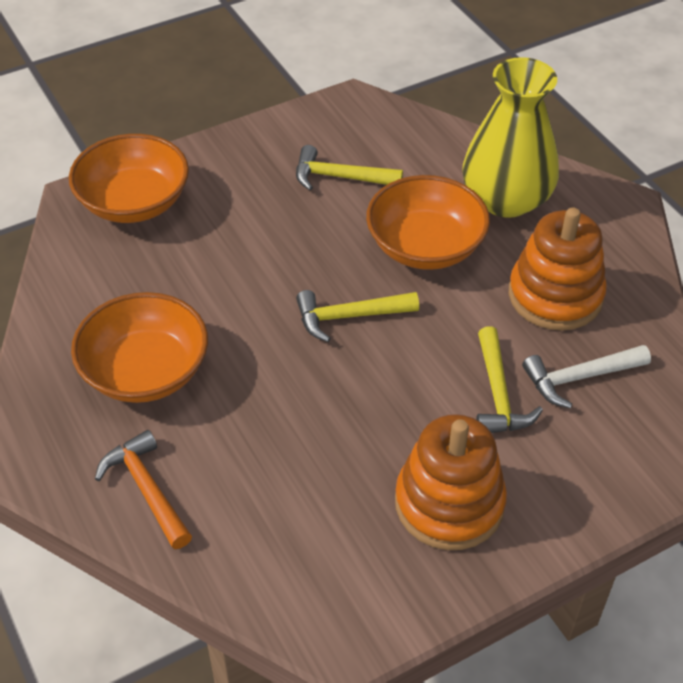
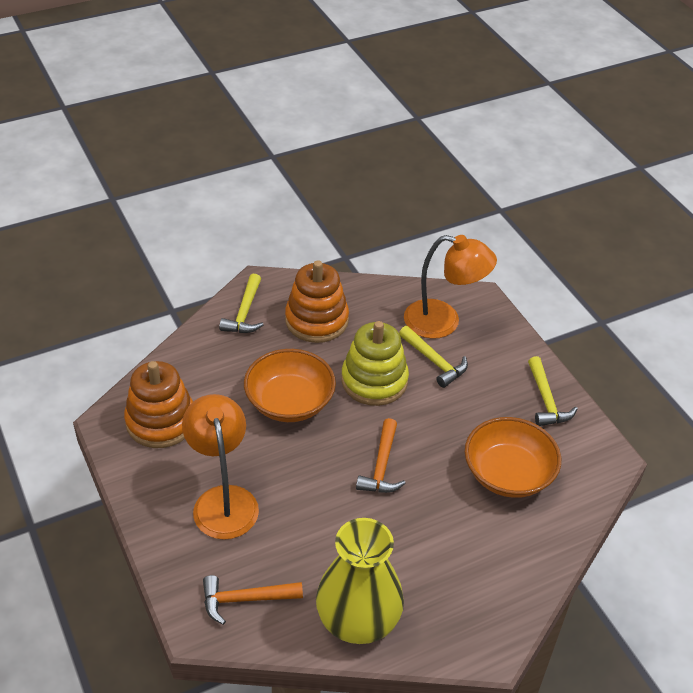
orange bowl: 3 -> 2
orange hammer: 1 -> 2
orange lamp: 0 -> 2
white hammer: 1 -> 0
yellow stacking toy: 0 -> 1

